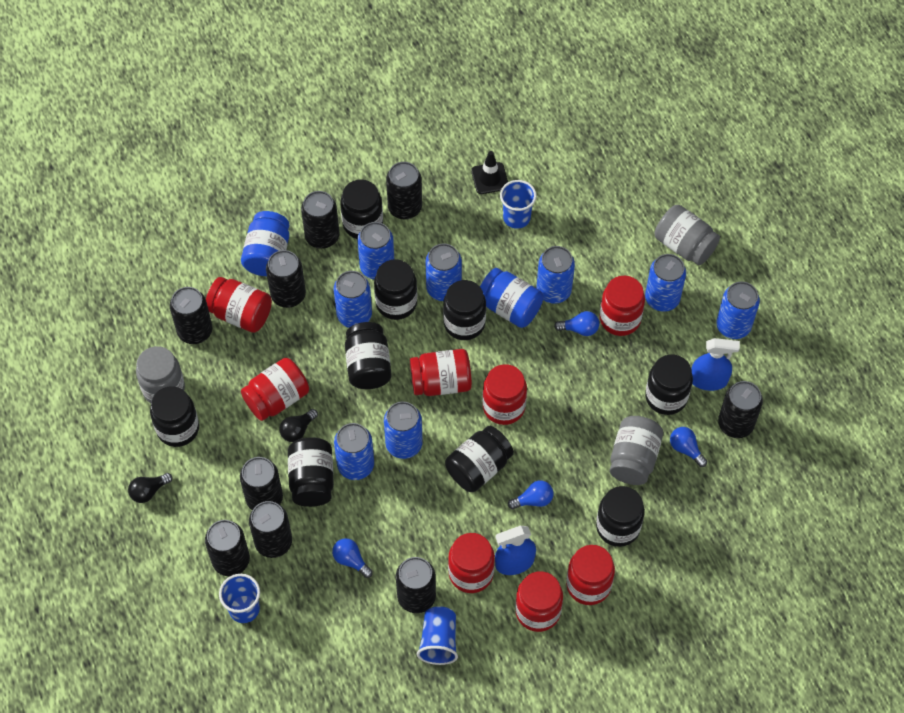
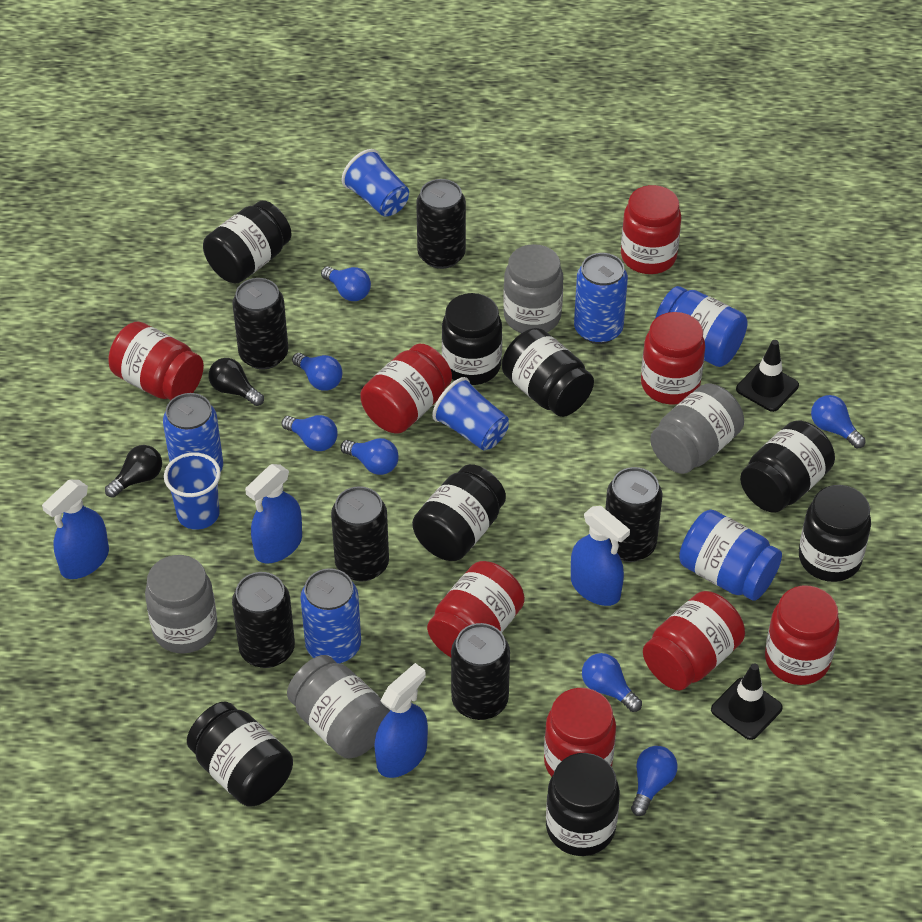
black can: 9 -> 6
black jar: 9 -> 8
black traffic cone: 1 -> 2
blue can: 8 -> 3
blue light bulb: 4 -> 7
blue spray bottle: 2 -> 4
grey jar: 3 -> 4

